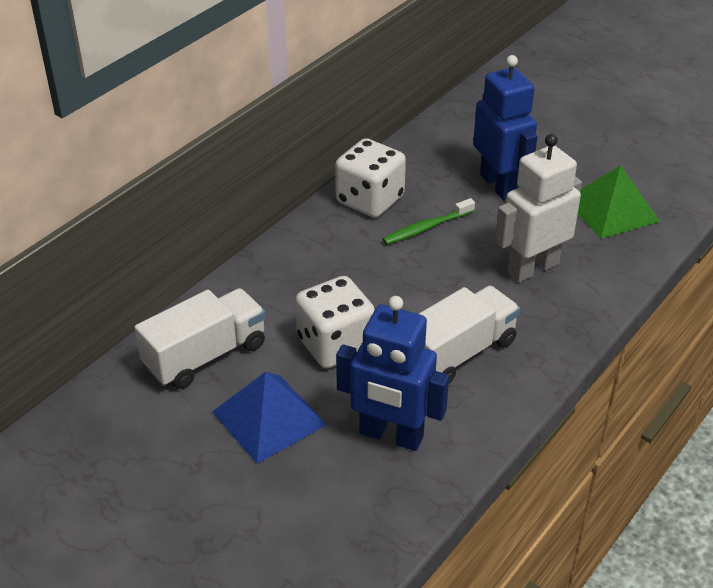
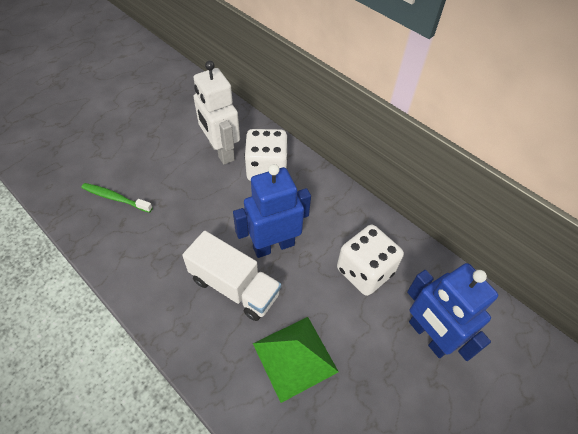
blue pyramid: 1 -> 0
white truck: 2 -> 1

